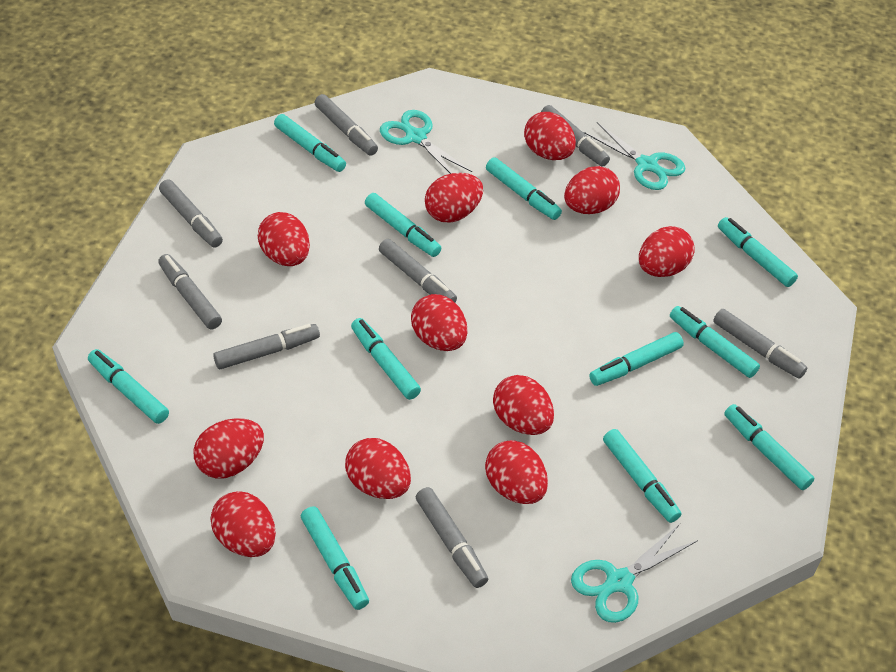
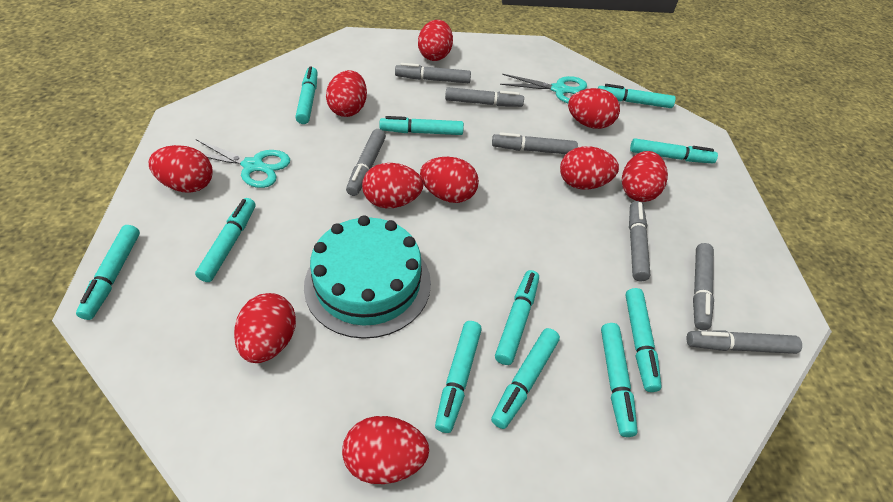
grey marker: 8 -> 7
red egg: 11 -> 10
turquoise cake: 0 -> 1
turquoise scissors: 3 -> 2

